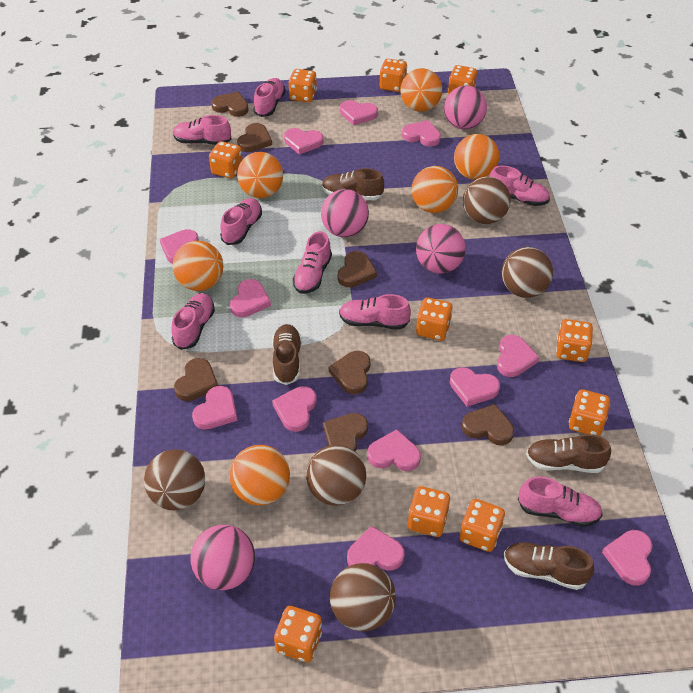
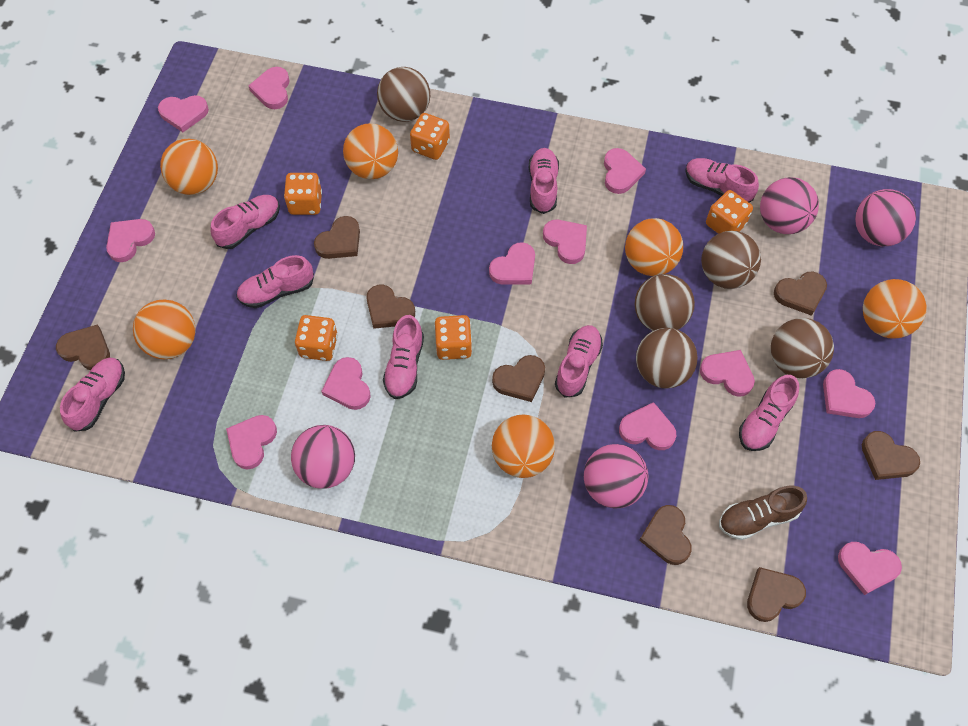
brown heart: 7 -> 8
brown shoe: 4 -> 1
orange dice: 10 -> 5

